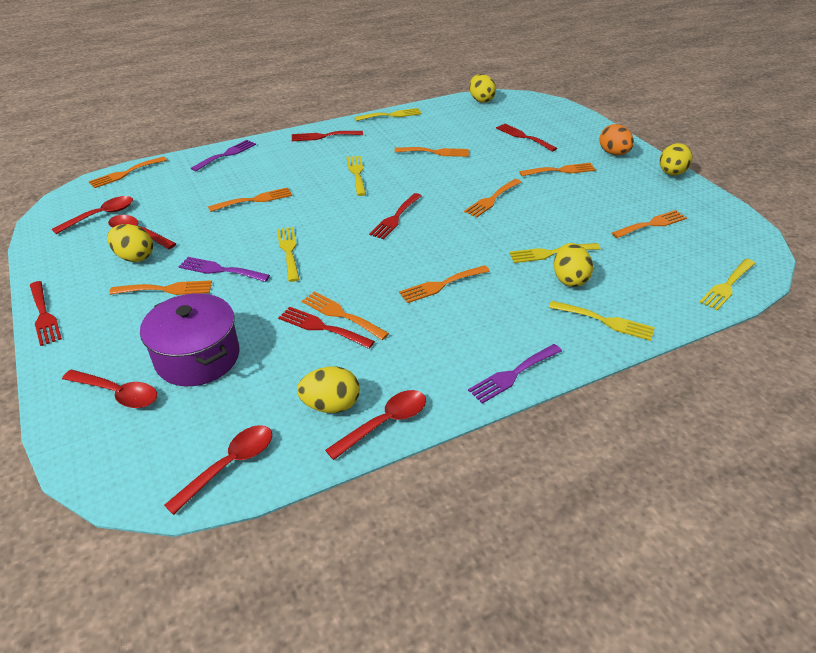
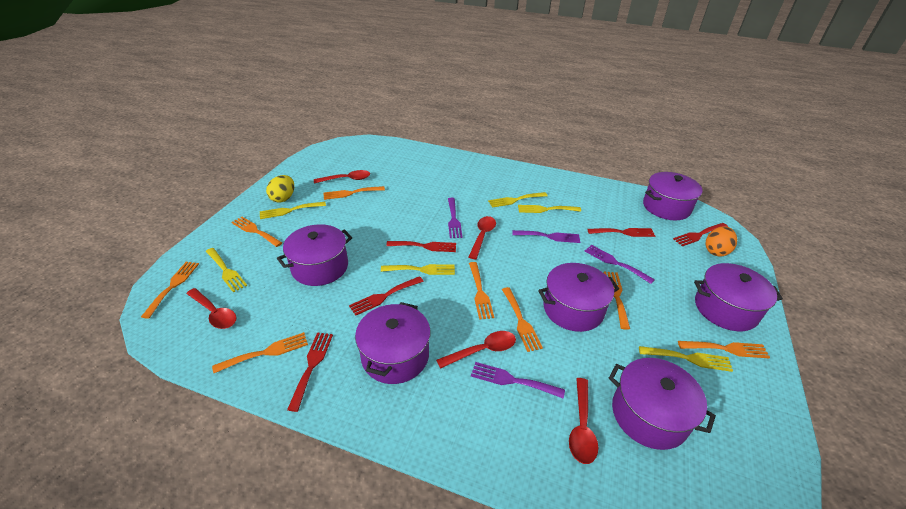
orange fork: 9 -> 8
purple fork: 3 -> 4
purple pot: 1 -> 6
yellow egg: 5 -> 1

